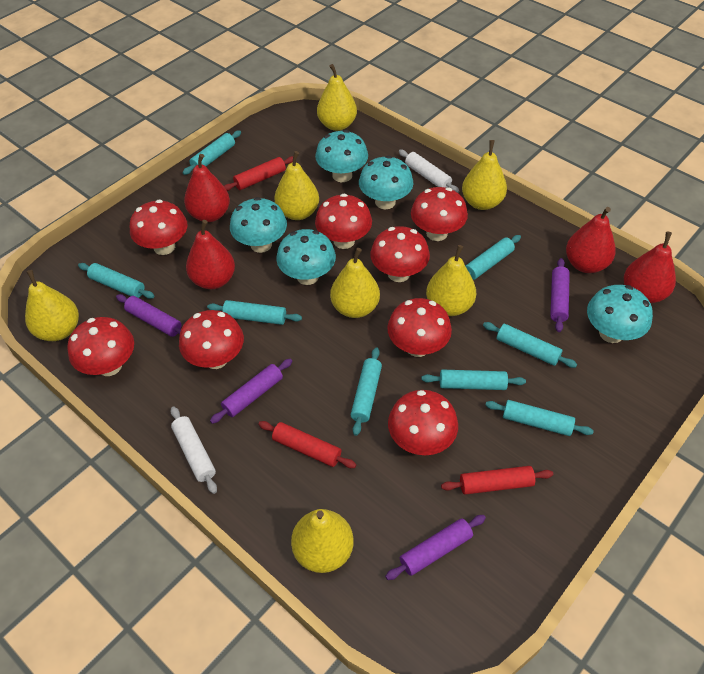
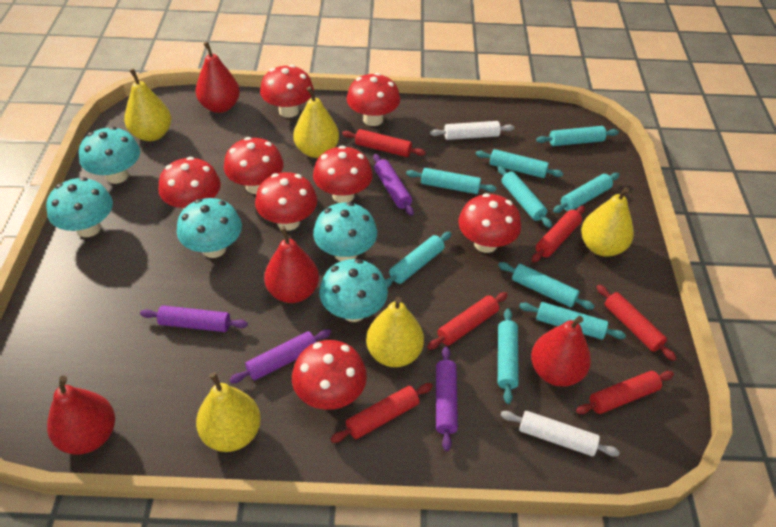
red rolling pin: 3 -> 6
turquoise rolling pin: 8 -> 9
yellow pear: 7 -> 5

